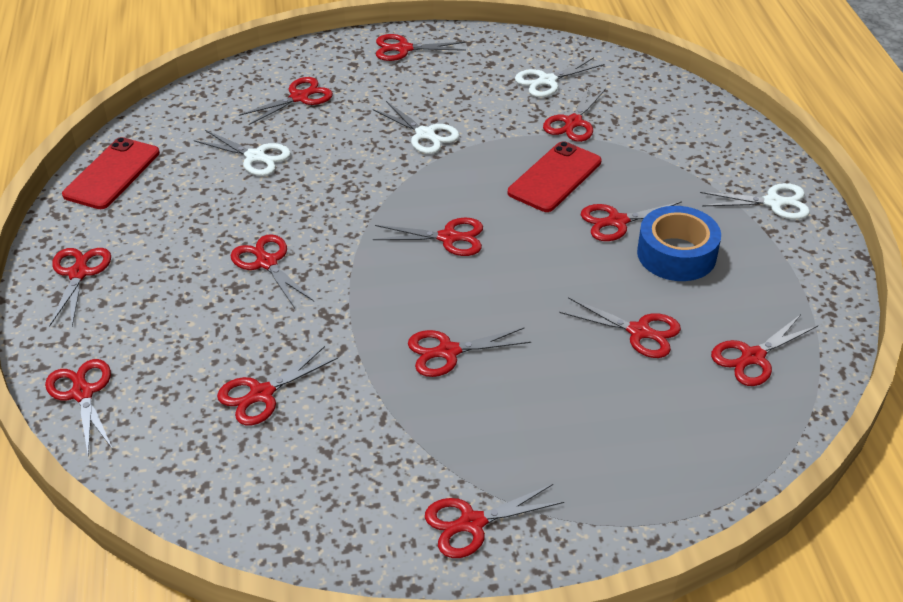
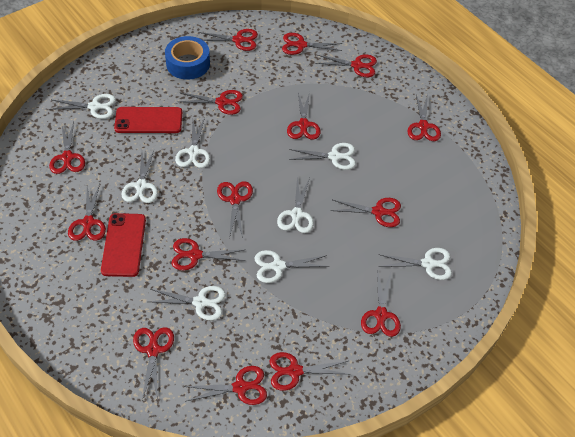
red scissors: 13 -> 15
white scissors: 4 -> 8

